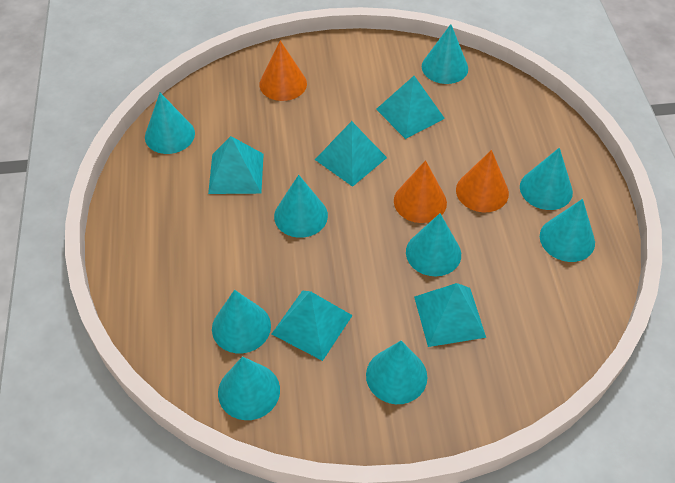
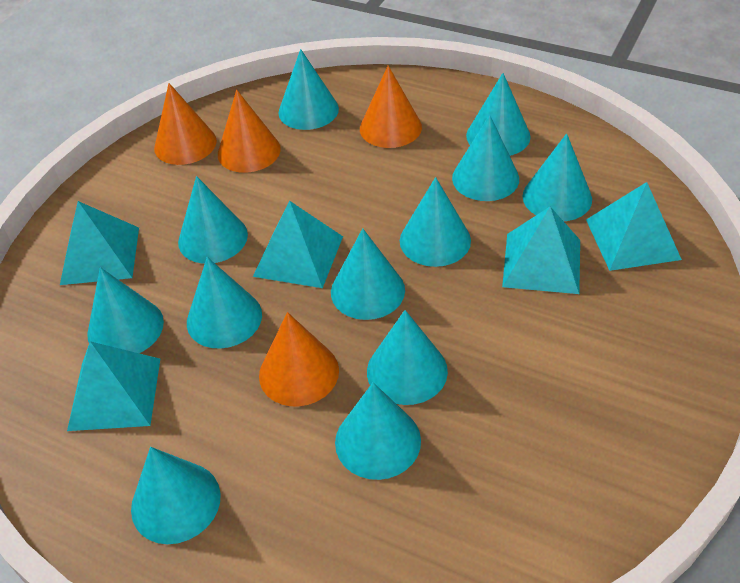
orange cone: 3 -> 4
turquoise cone: 9 -> 12

